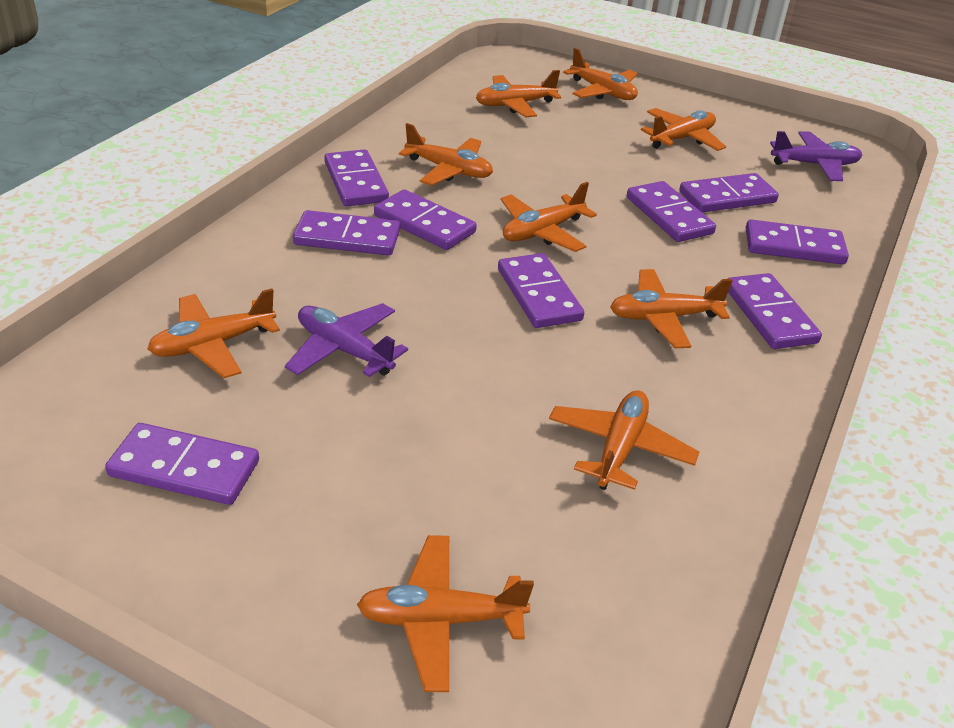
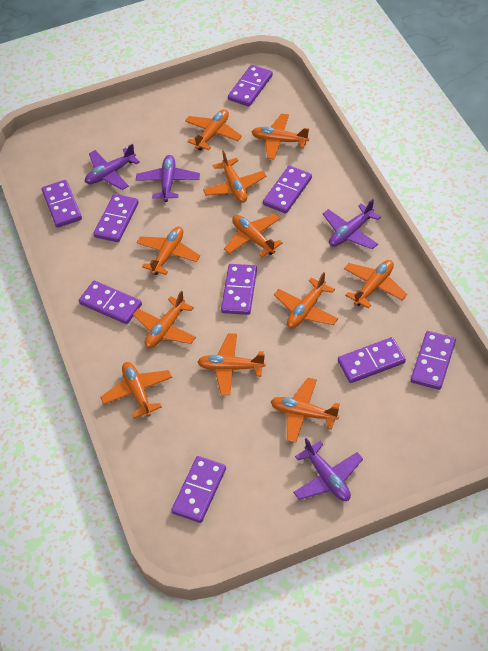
orange plane: 9 -> 11
purple plane: 2 -> 4

